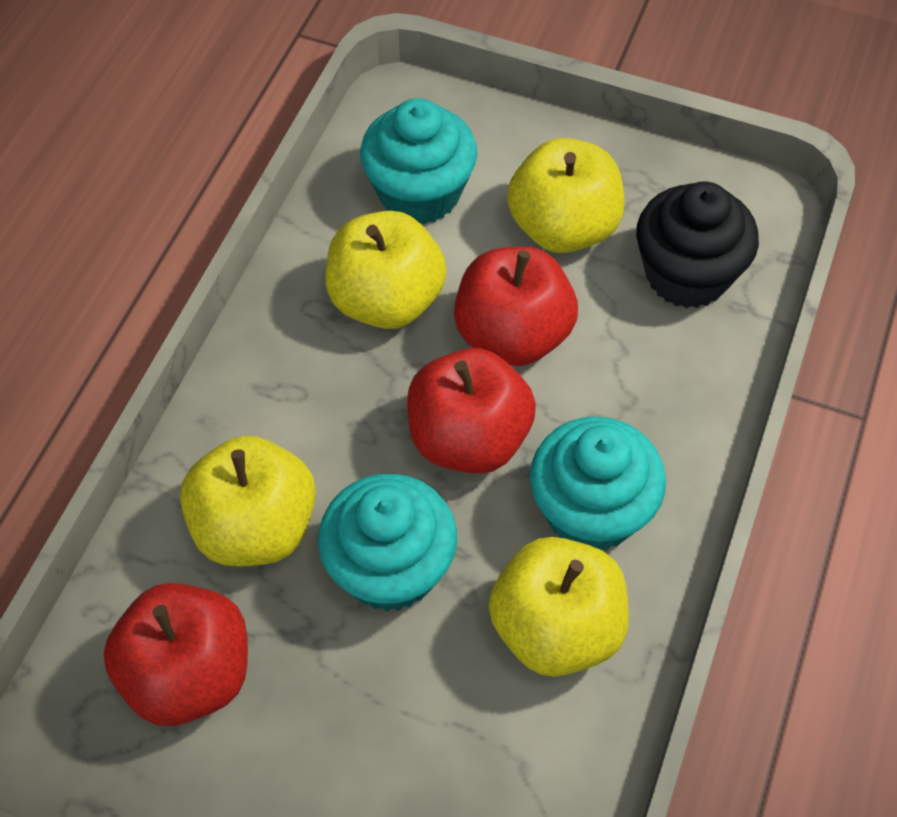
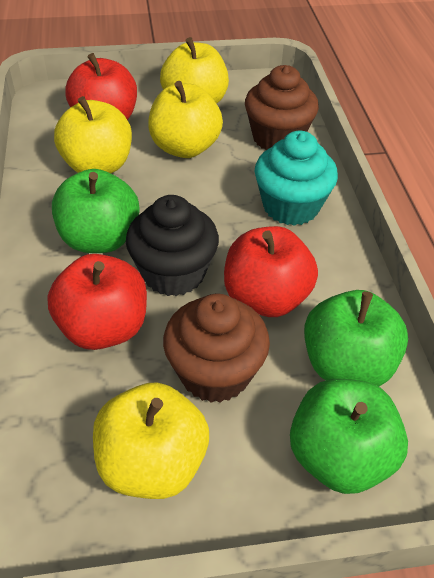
brown cupcake: 0 -> 2
green apple: 0 -> 3
turquoise cupcake: 3 -> 1

